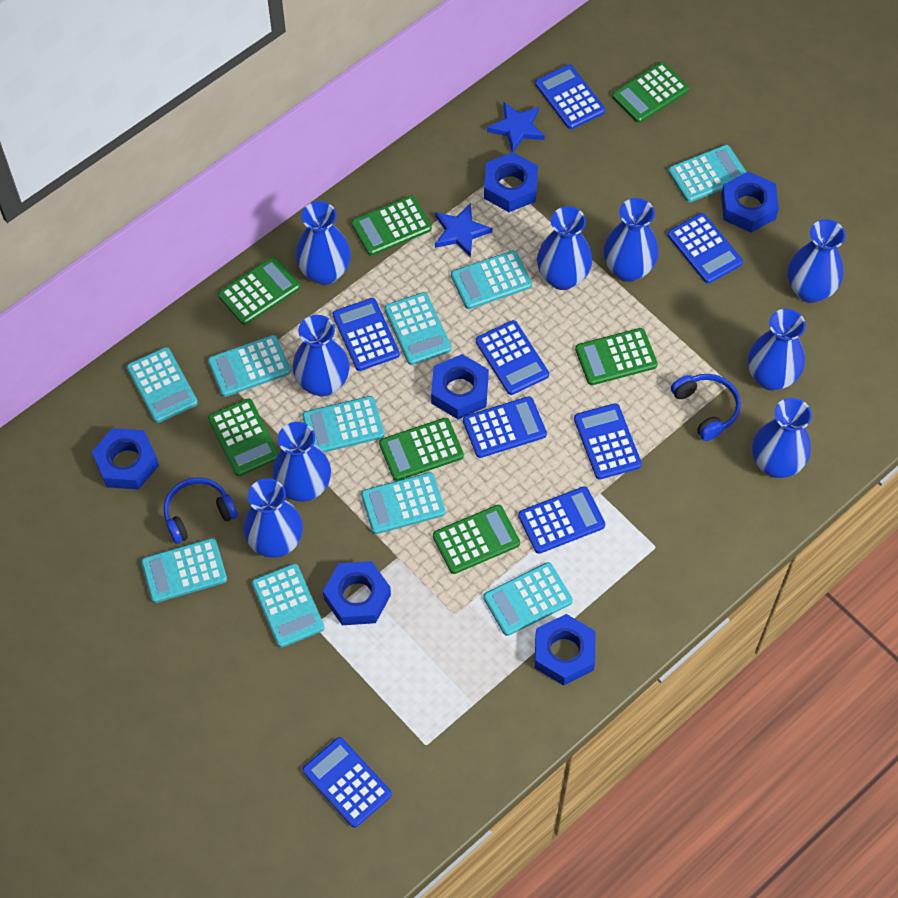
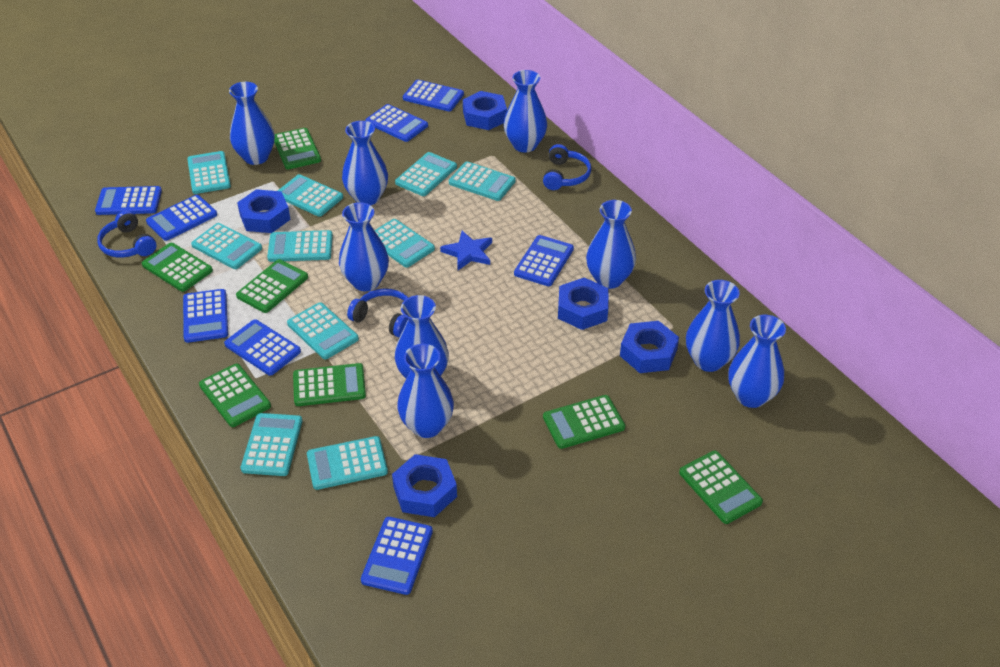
blue headphones: 2 -> 3
blue nut: 6 -> 5
blue star: 2 -> 1

